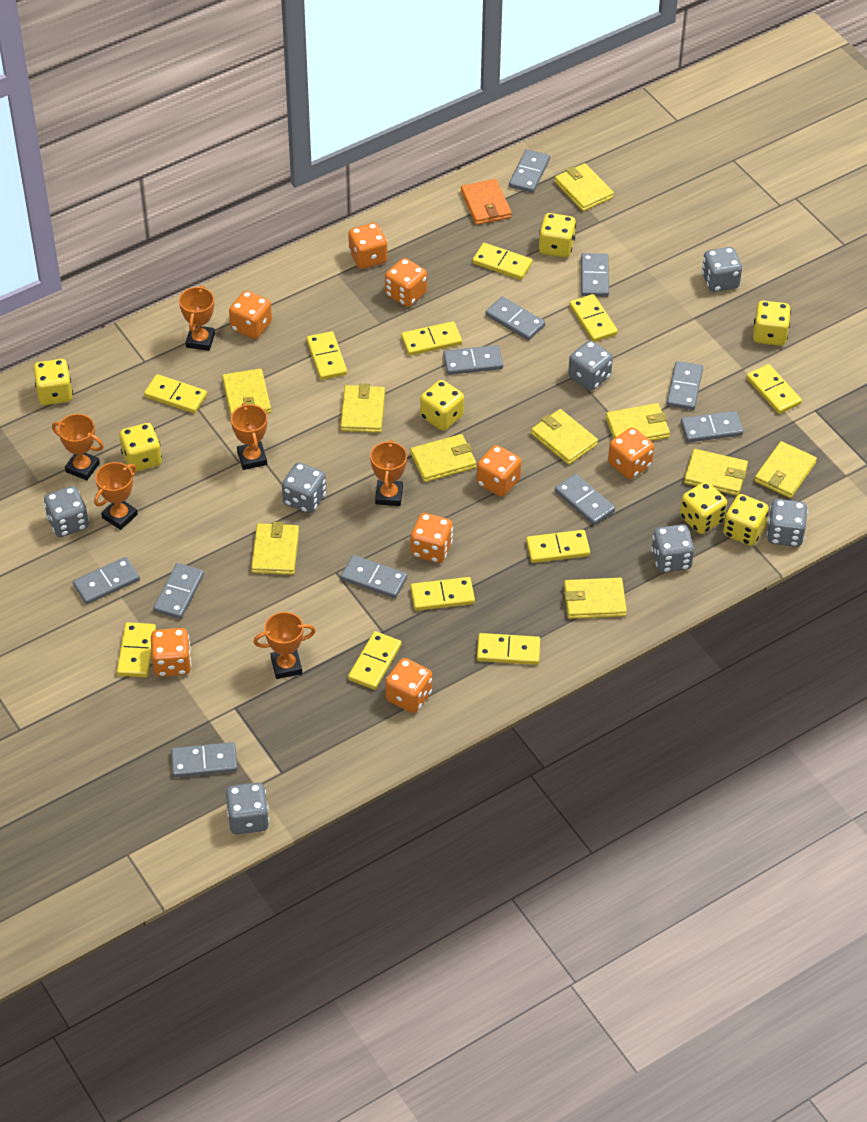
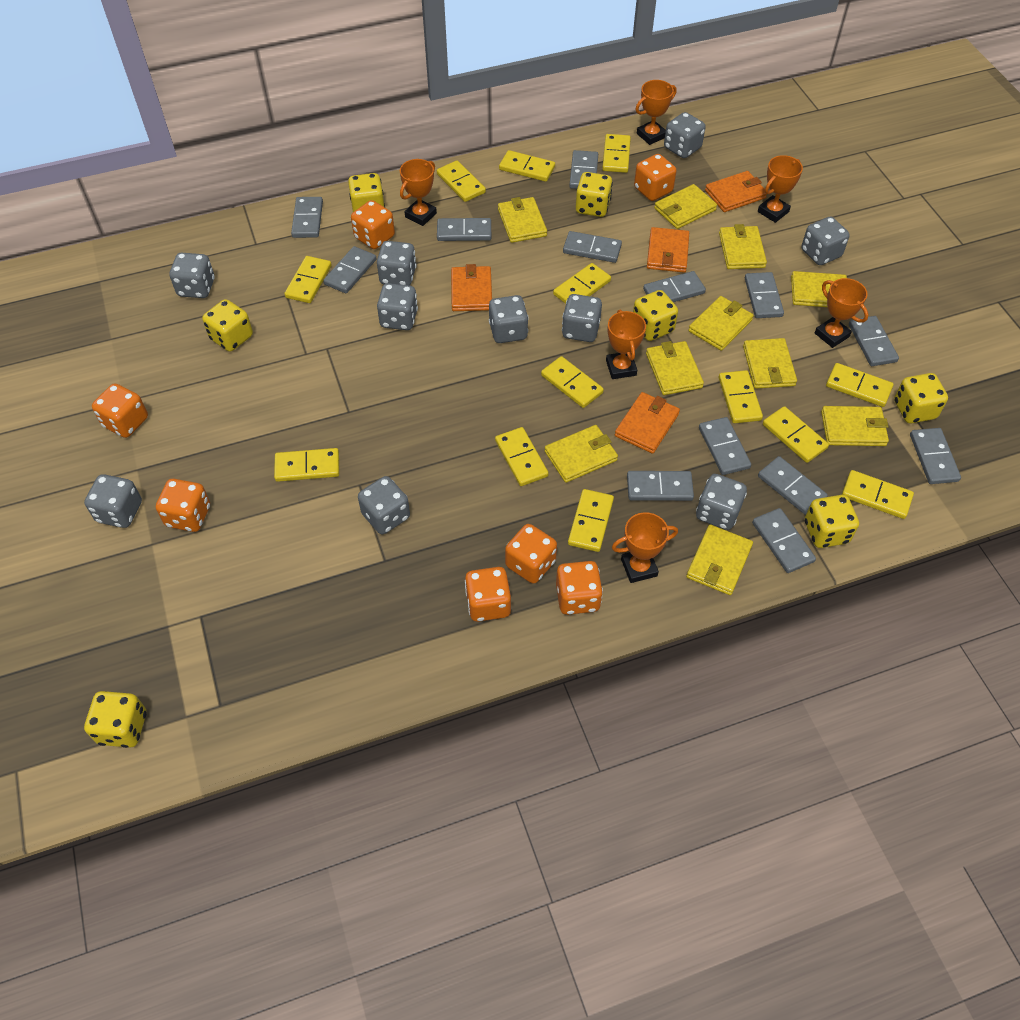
grey dice: 7 -> 10
grey domino: 11 -> 13
orange dice: 8 -> 7
orange wallet: 1 -> 4
yellow domino: 11 -> 13

